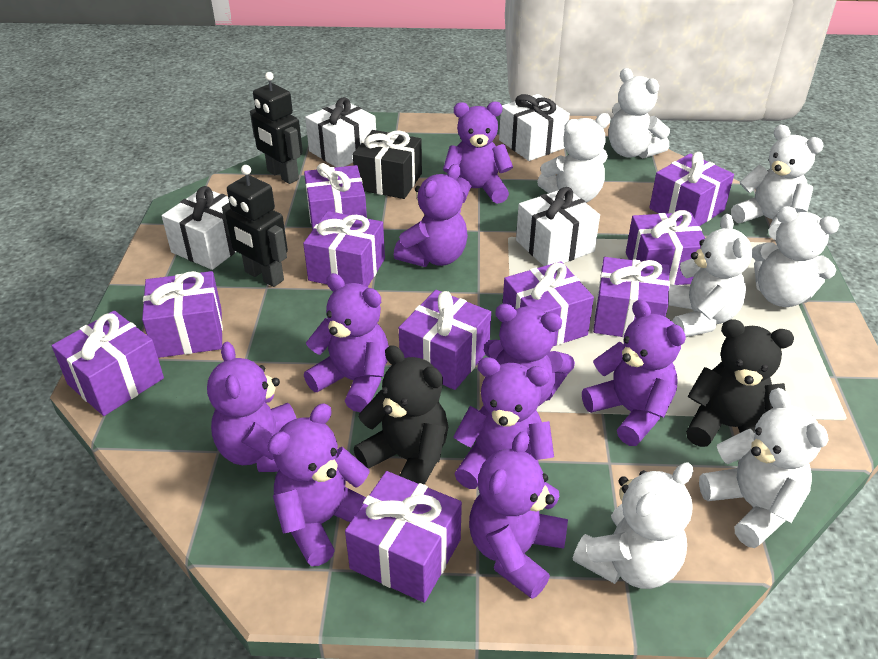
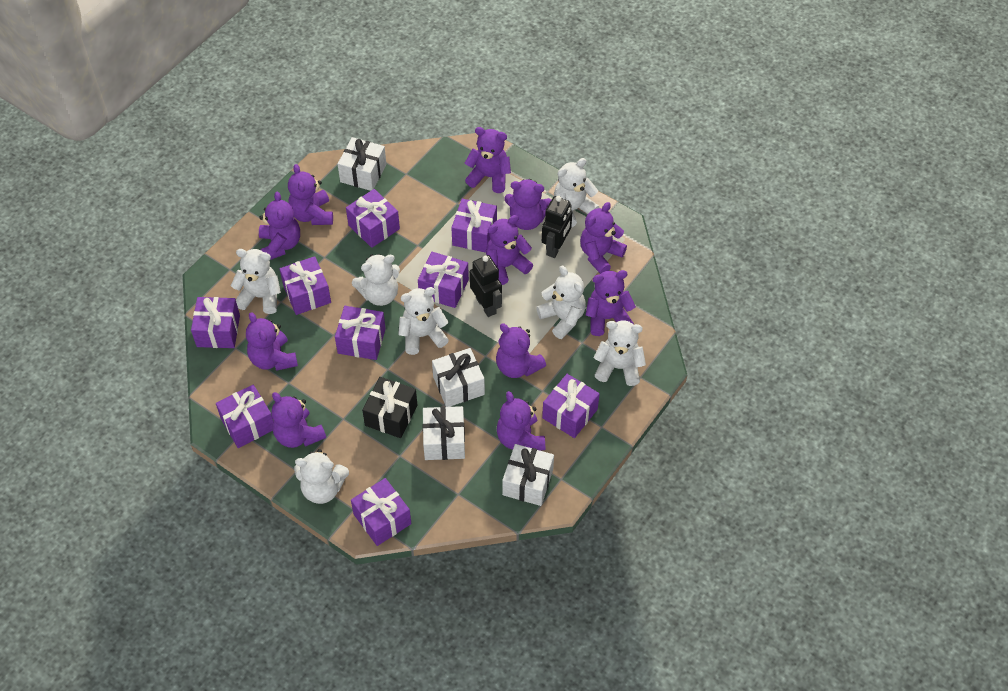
black teddy bear: 2 -> 0
purple gift: 10 -> 9
purple teddy bear: 9 -> 11

